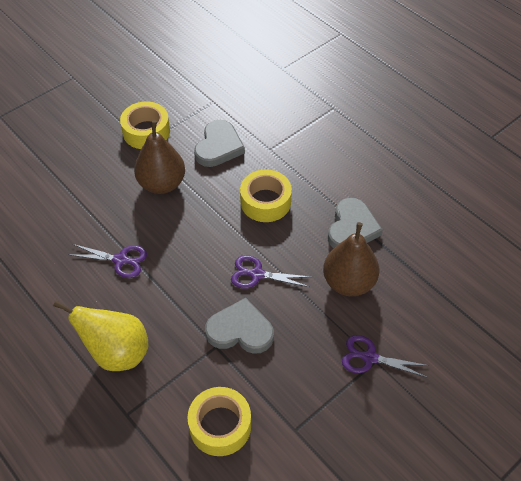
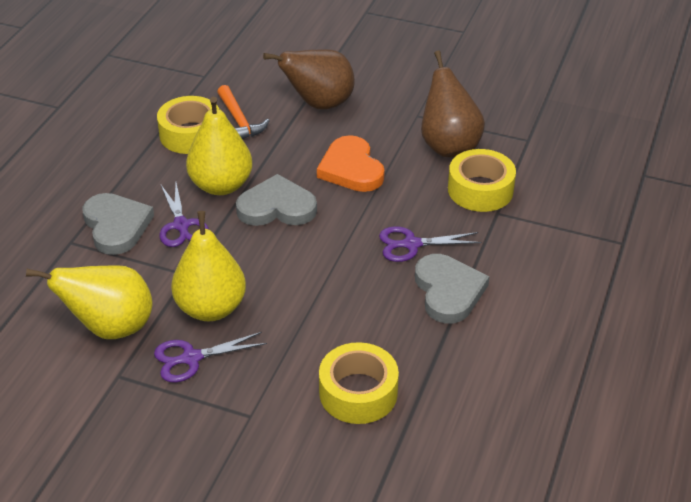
orange hammer: 0 -> 1
orange heart: 0 -> 1
yellow pear: 1 -> 3

